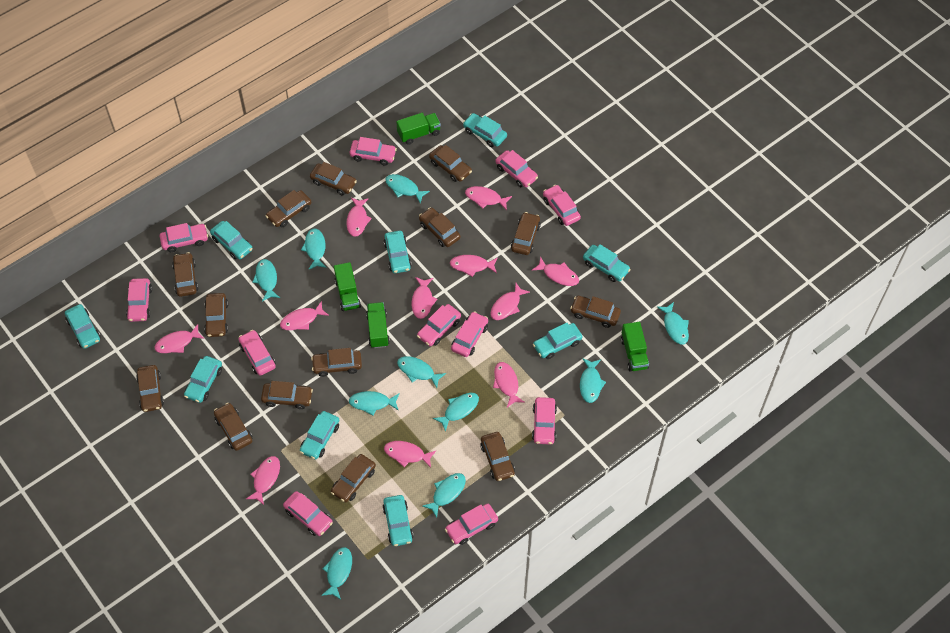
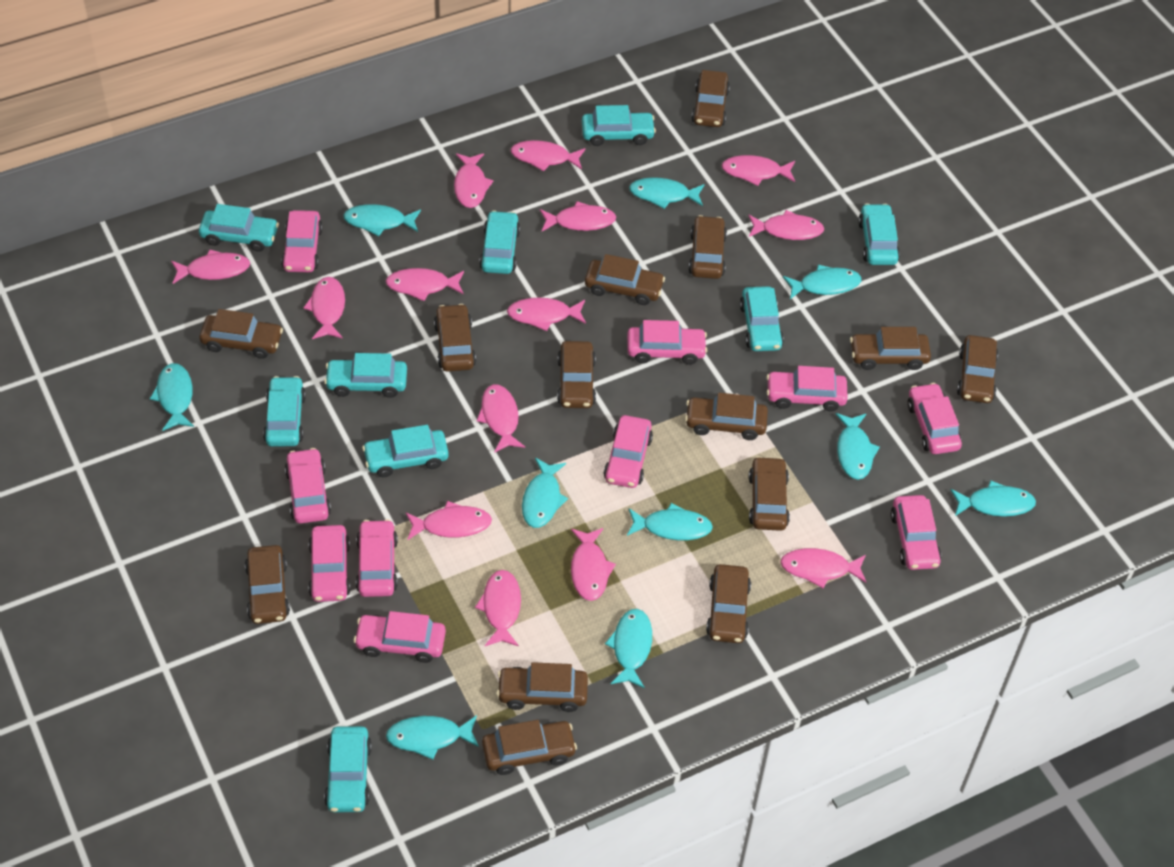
green truck: 4 -> 0
pink car: 11 -> 10
pink fish: 11 -> 14

